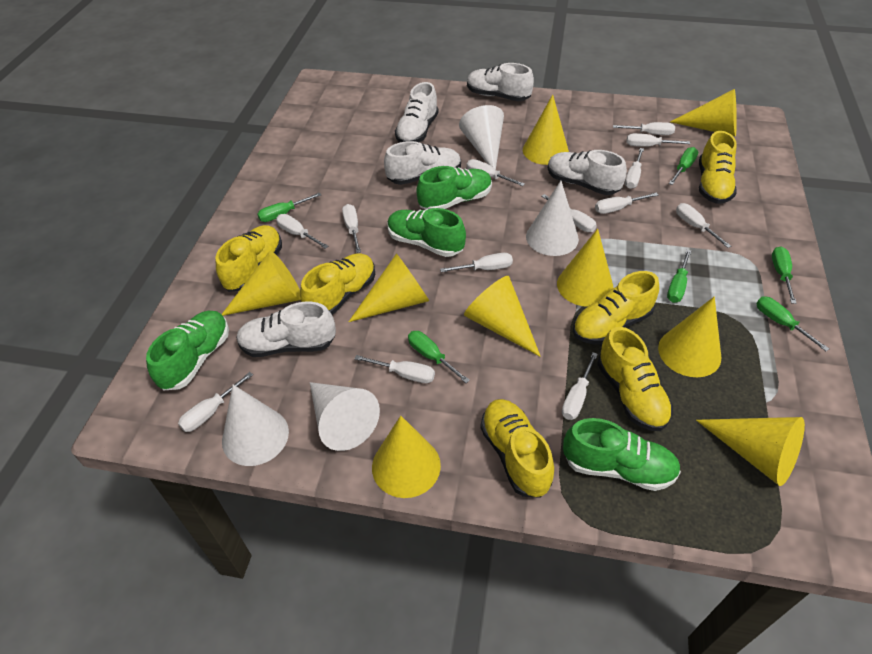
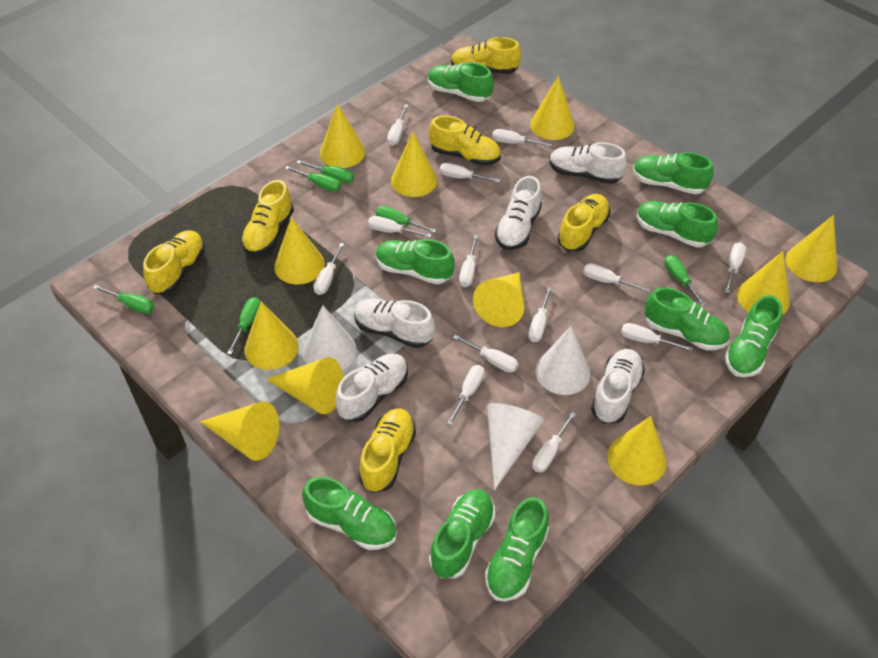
green shoe: 4 -> 9
white cone: 4 -> 3
yellow cone: 9 -> 11

